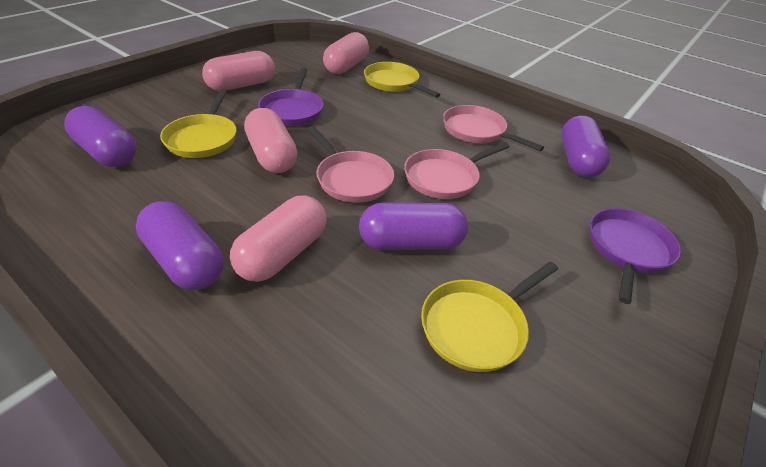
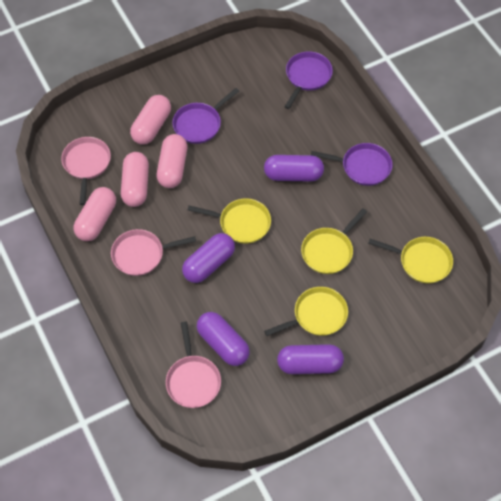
purple pan: 2 -> 3
yellow pan: 3 -> 4

